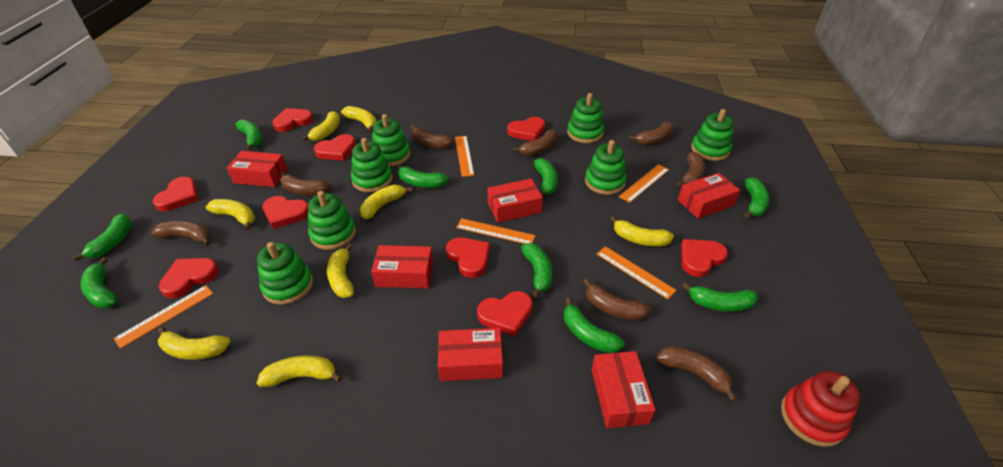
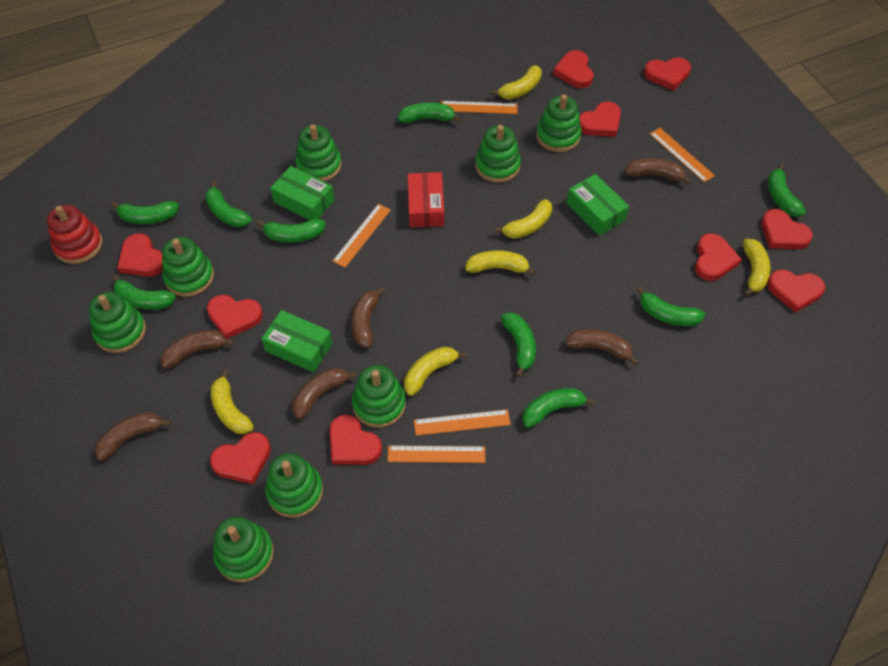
brown banana: 8 -> 6
green box: 0 -> 3
green stacking toy: 7 -> 8
red box: 6 -> 1
red heart: 9 -> 10
yellow banana: 8 -> 6

